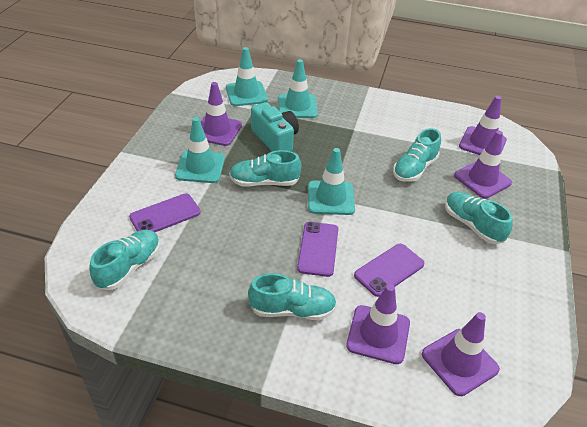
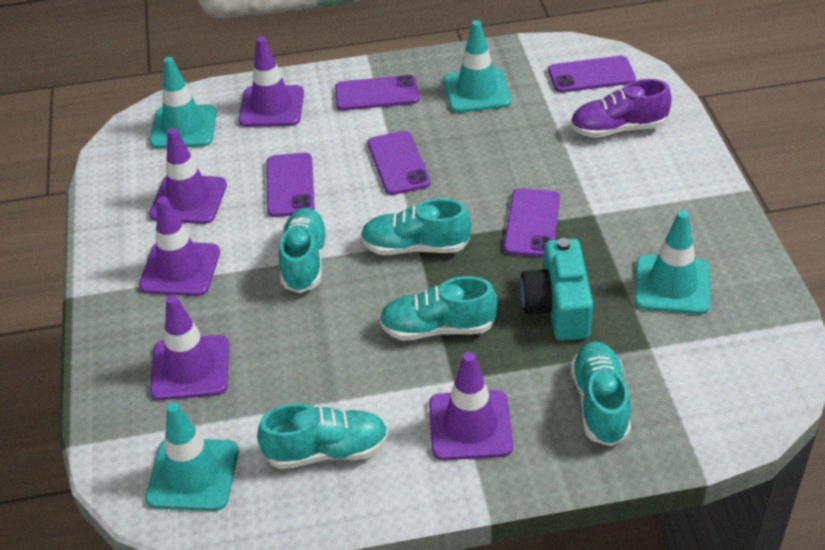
purple phone: 3 -> 5
purple shoe: 0 -> 1

